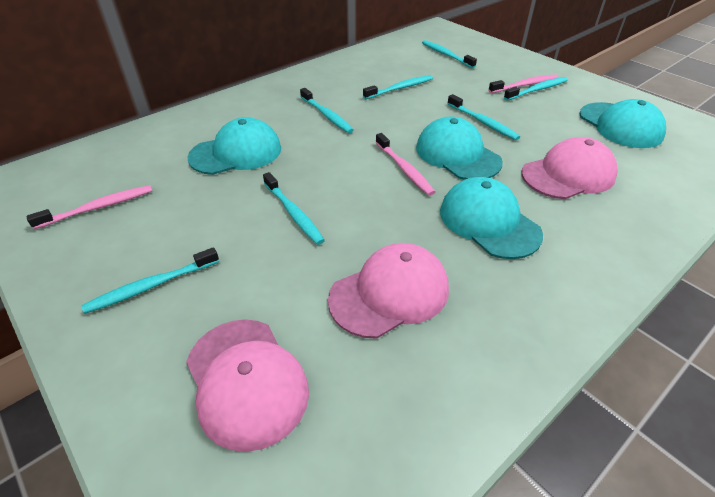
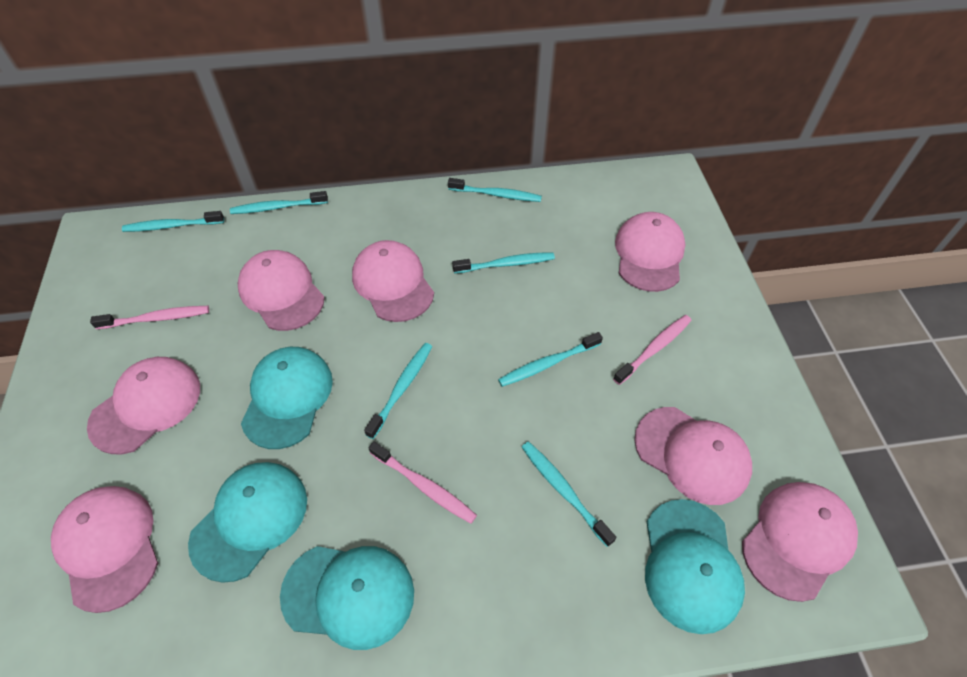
pink cap: 3 -> 7

